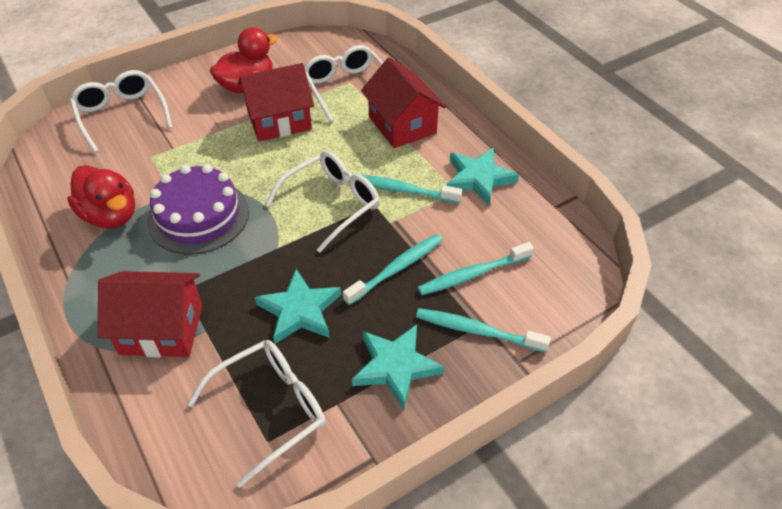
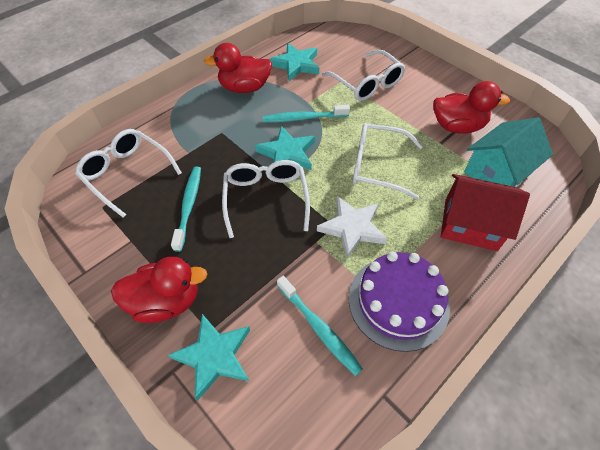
red duck: 2 -> 3
red house: 3 -> 1
turquoise house: 0 -> 1
turquoise toothbrush: 4 -> 3
white star: 0 -> 1

